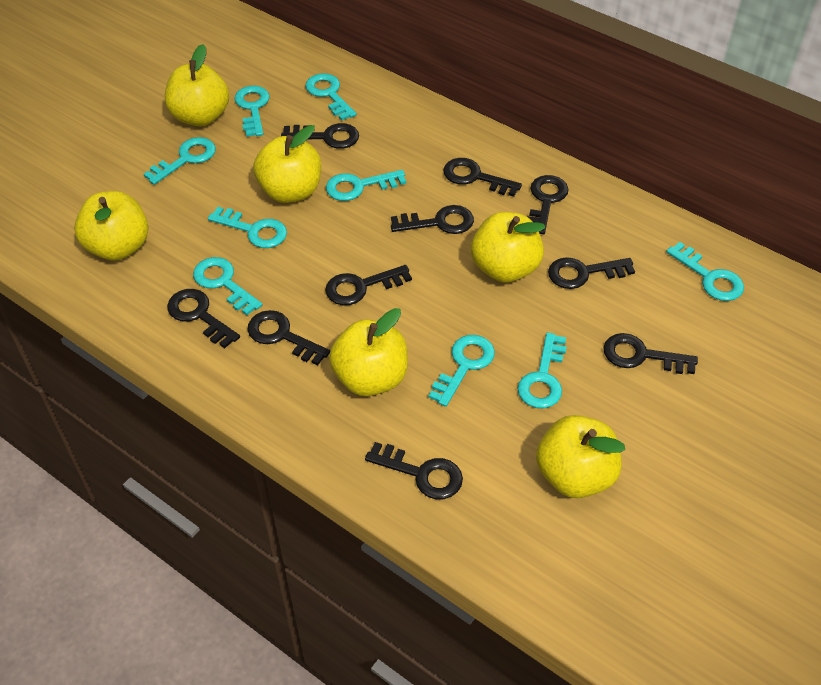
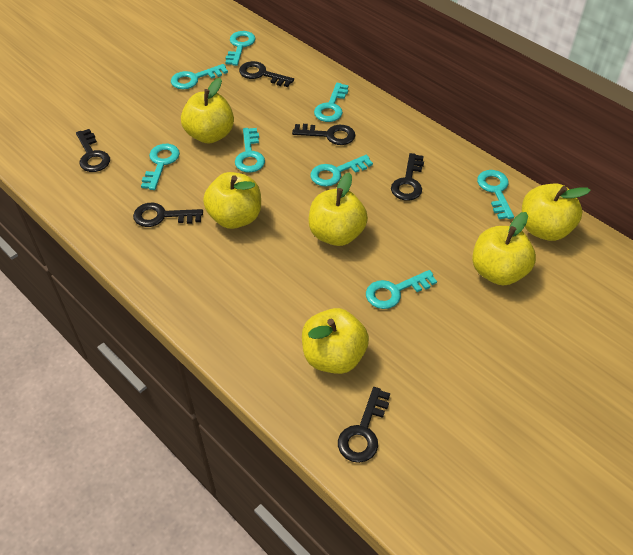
black key: 10 -> 6
turquoise key: 9 -> 8

